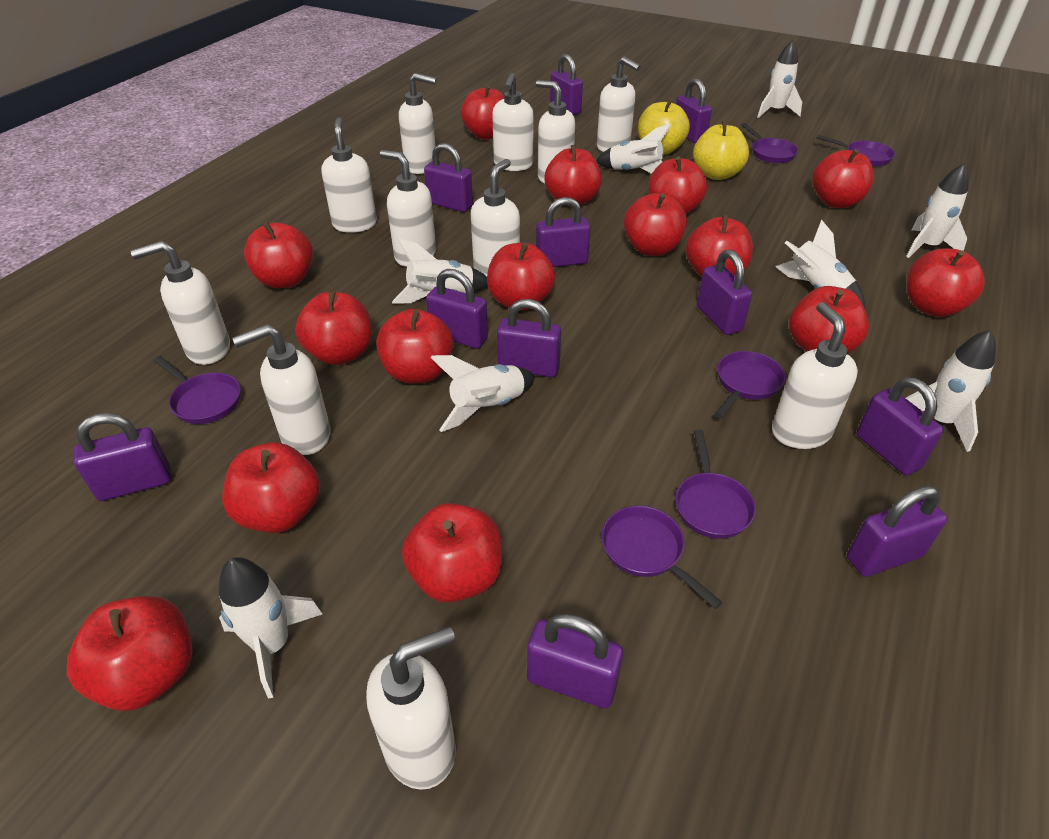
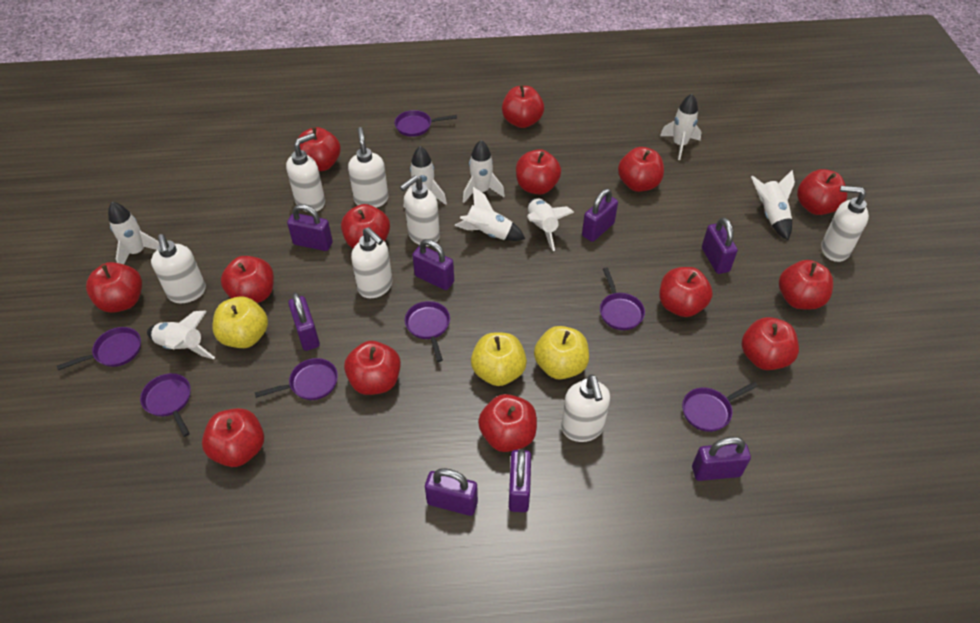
purple padlock: 11 -> 8
purple pan: 6 -> 7
red apple: 15 -> 14
white soap dispenser: 11 -> 7
yellow apple: 2 -> 3

